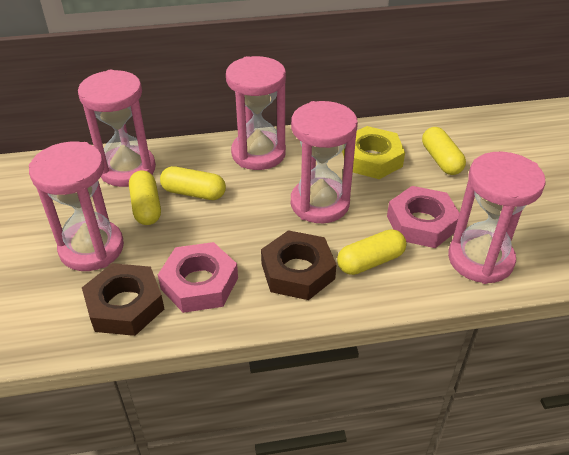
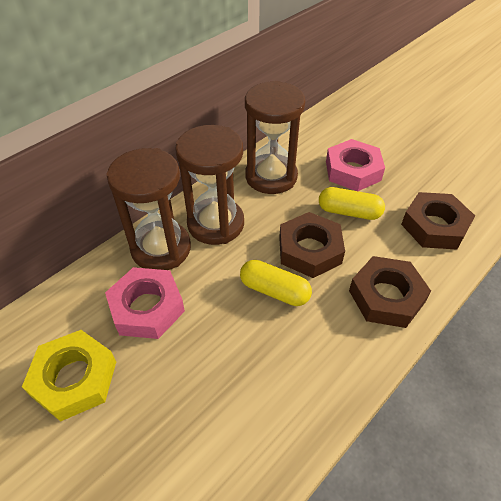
brown hourglass: 0 -> 3
brown nut: 2 -> 3
pink hourglass: 5 -> 0
yellow capsule: 4 -> 2

